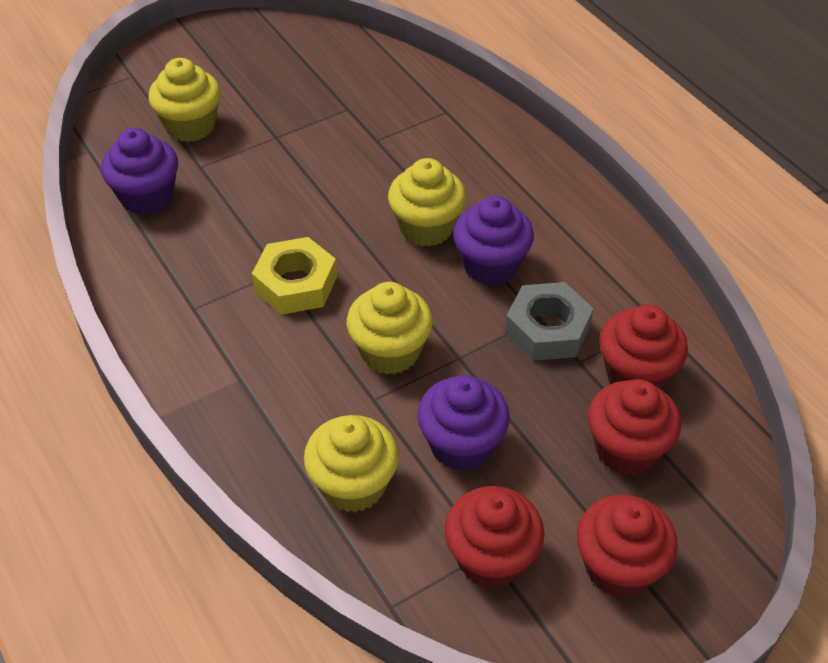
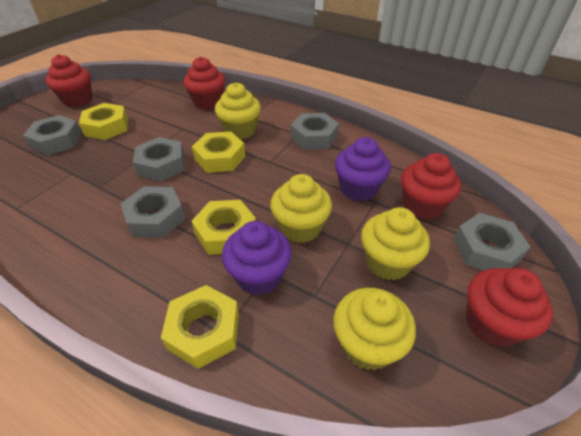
grey nut: 1 -> 5
purple cupcake: 3 -> 2
yellow nut: 1 -> 4

